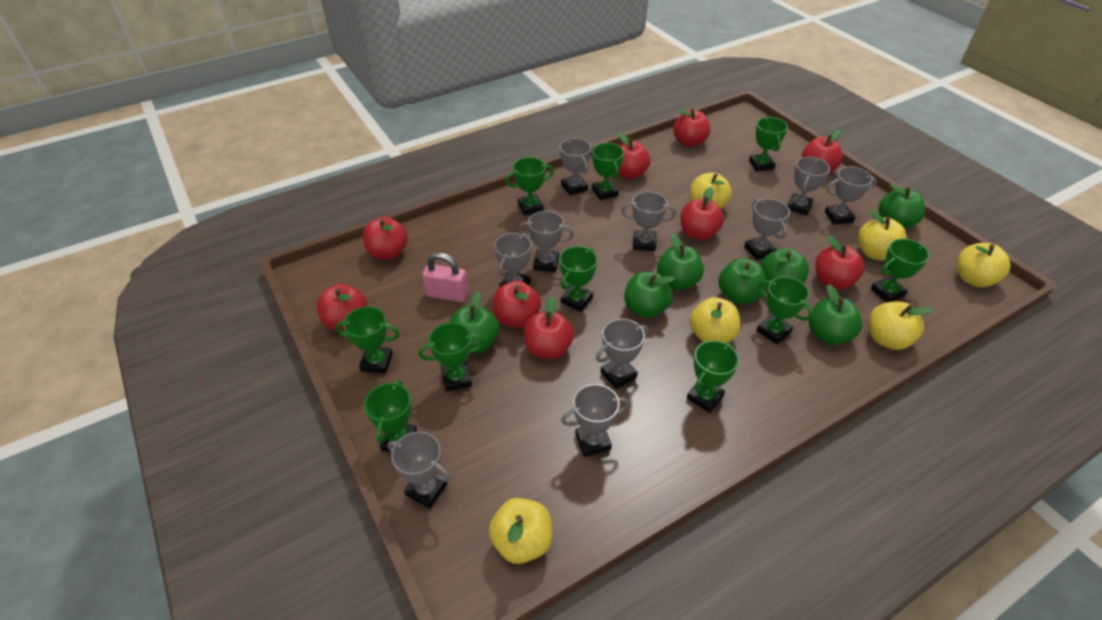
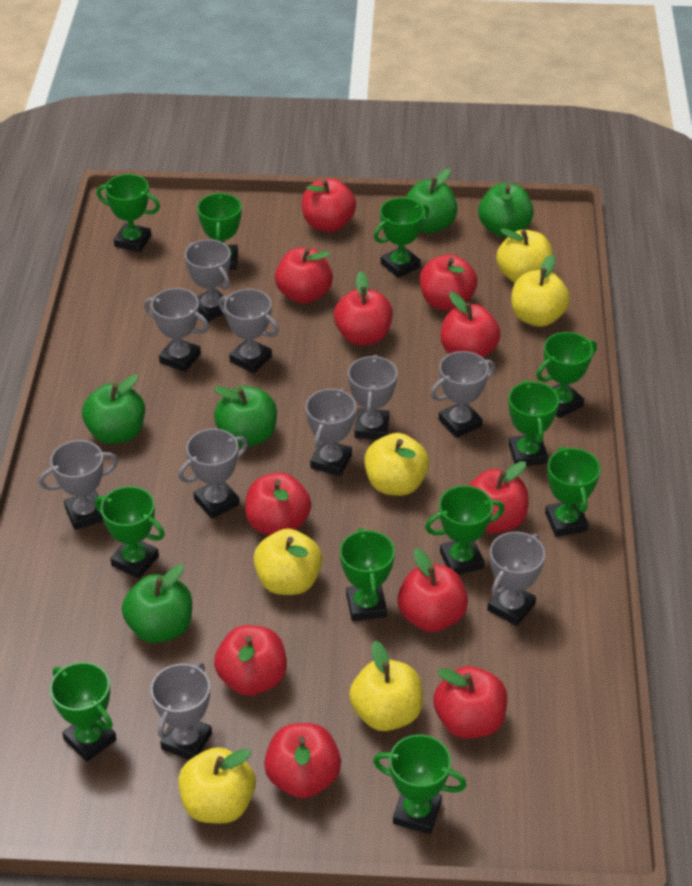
green apple: 7 -> 5
green trophy: 10 -> 11
pink padlock: 1 -> 0
red apple: 9 -> 11

